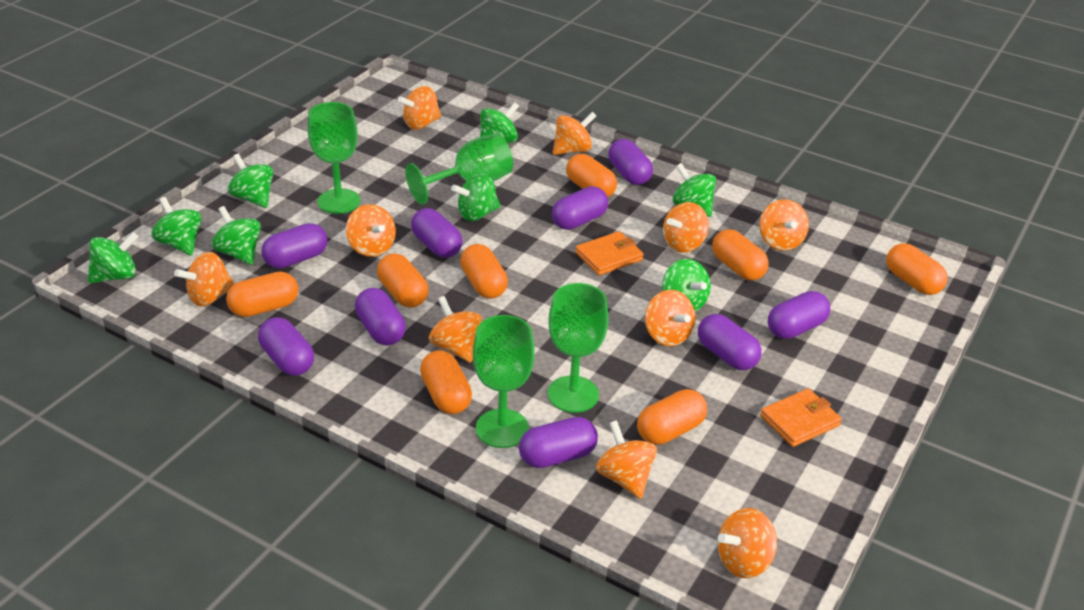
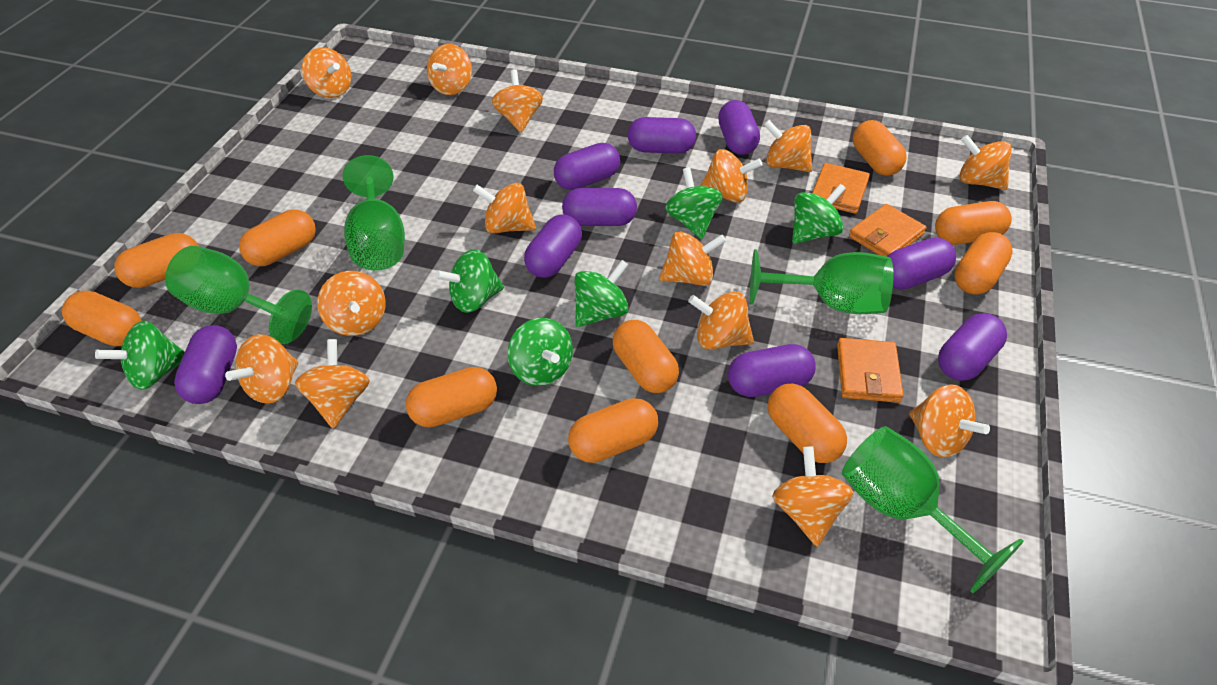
green spinning top: 8 -> 6
orange capsule: 8 -> 10
orange spinning top: 10 -> 14
orange wallet: 2 -> 3

